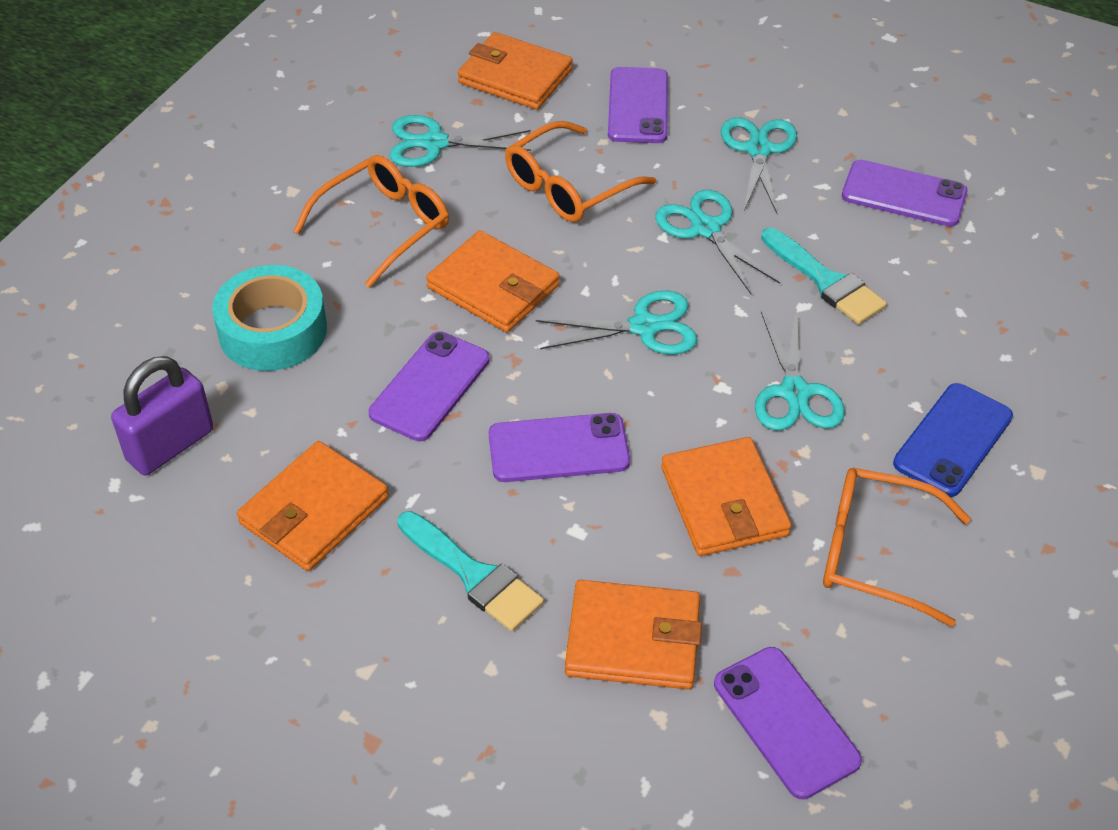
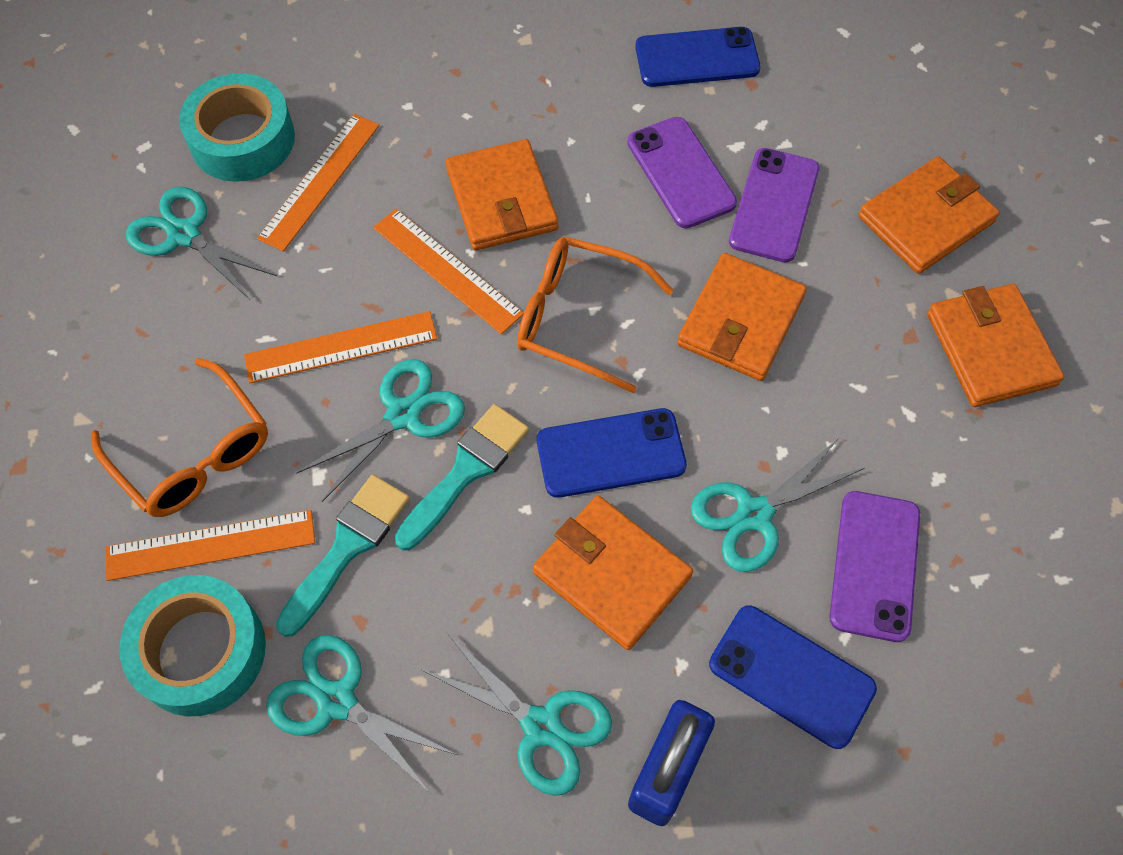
blue padlock: 0 -> 1
blue phone: 1 -> 3
orange glasses: 3 -> 2
orange ruler: 0 -> 4
purple padlock: 1 -> 0
purple phone: 5 -> 3
turquoise tape: 1 -> 2

